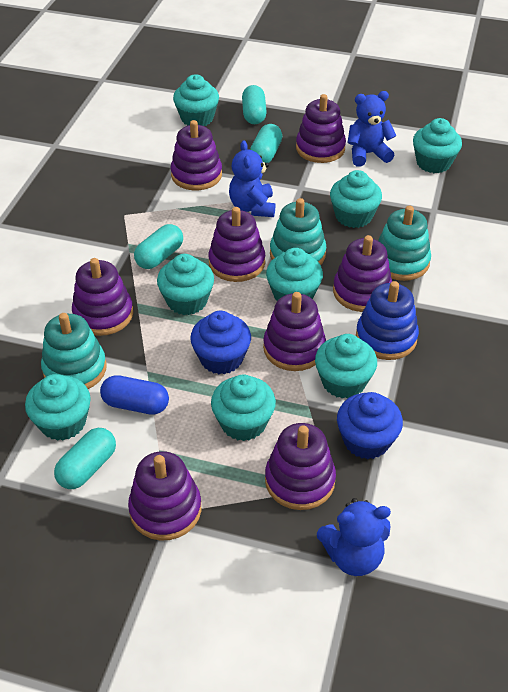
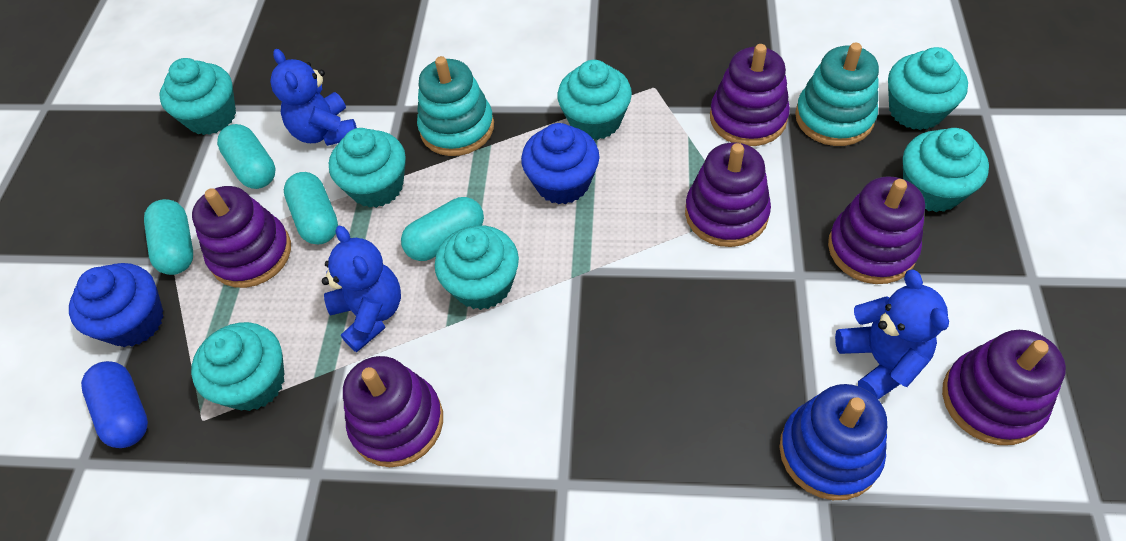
purple stacking toy: 8 -> 6
turquoise cupcake: 8 -> 7
turquoise stacking toy: 3 -> 2

